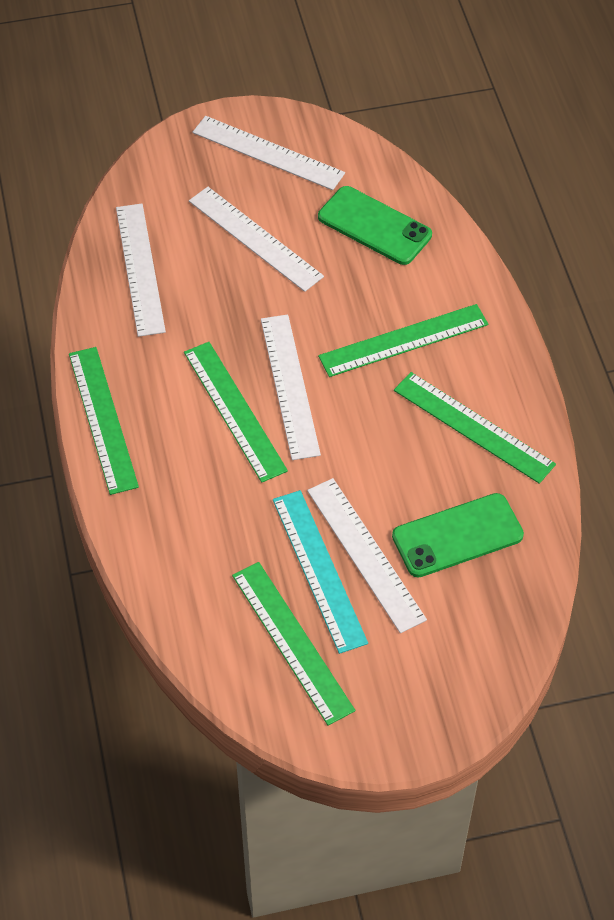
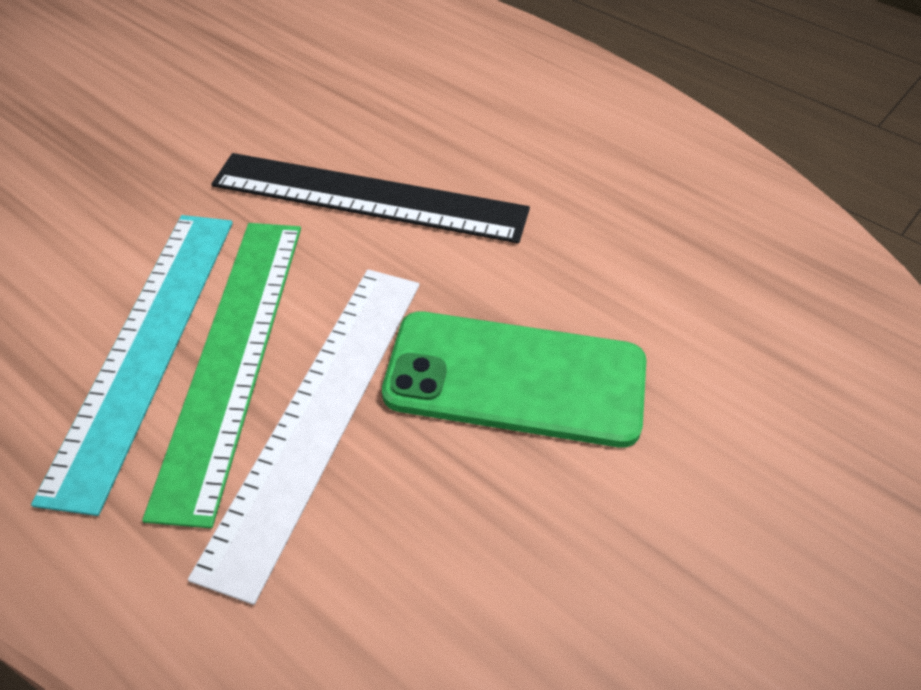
black ruler: 0 -> 1
green phone: 2 -> 1
green ruler: 5 -> 1
white ruler: 5 -> 1

